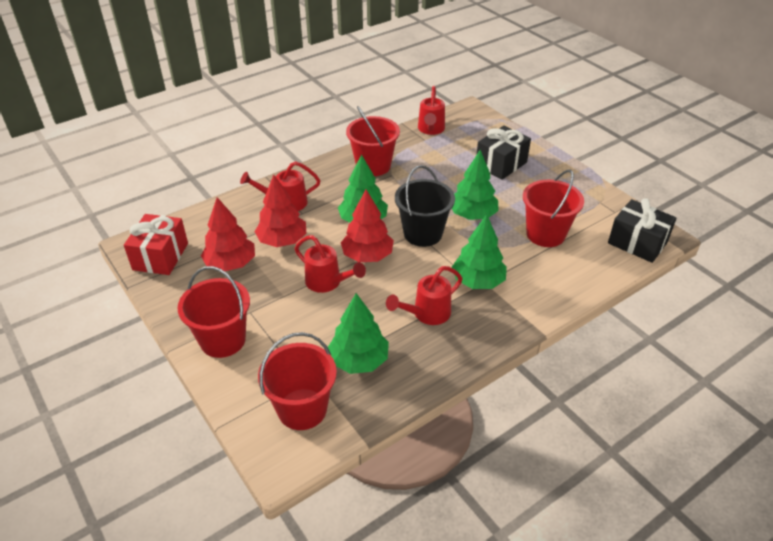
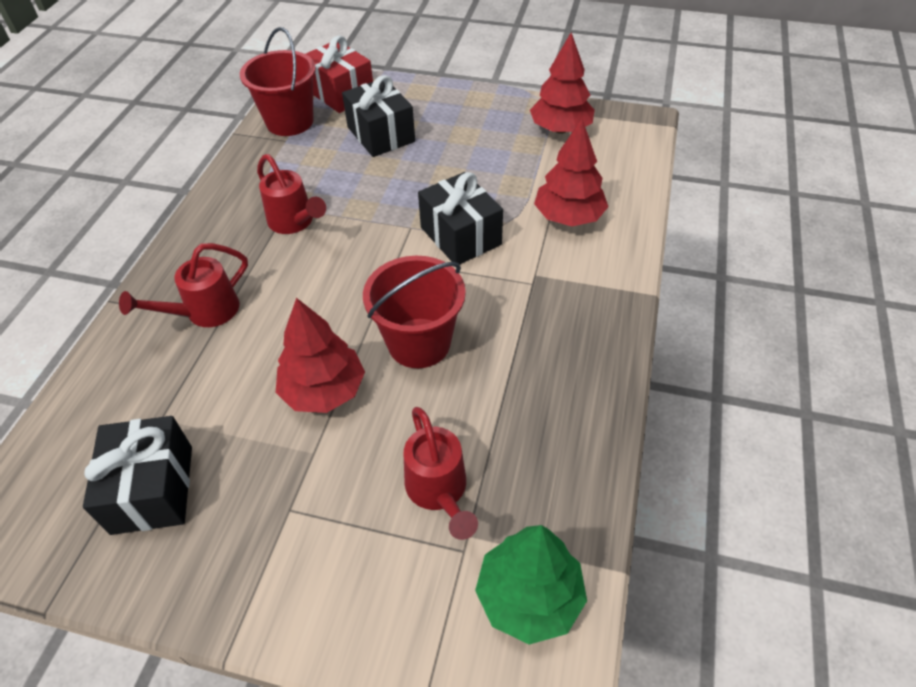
black bucket: 1 -> 0
black gift: 2 -> 3
green tree: 4 -> 1
red bucket: 4 -> 2
red watering can: 4 -> 3

